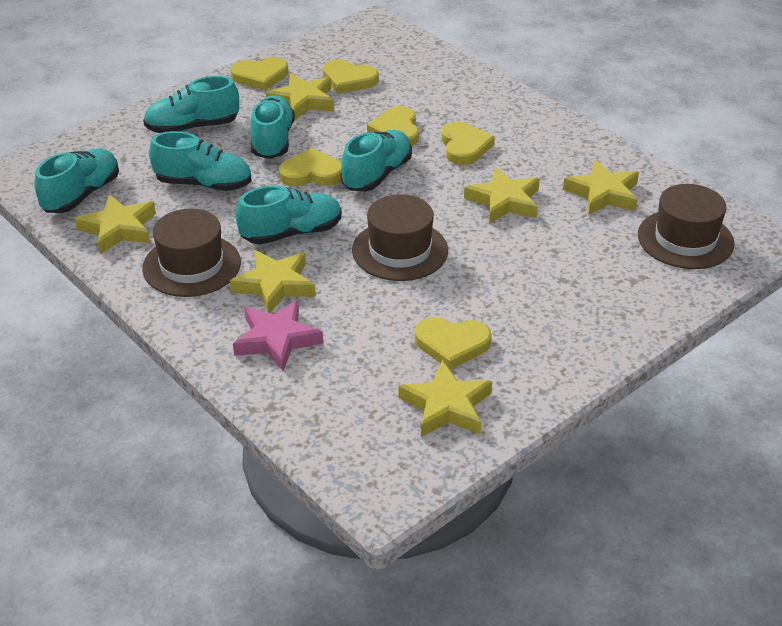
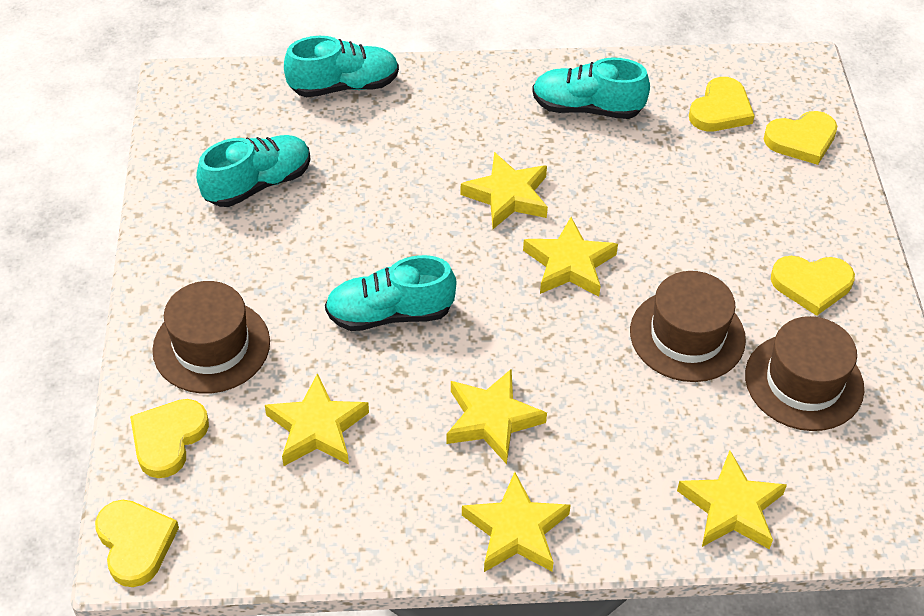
pink star: 1 -> 0
turquoise shoe: 6 -> 4
yellow heart: 6 -> 5

